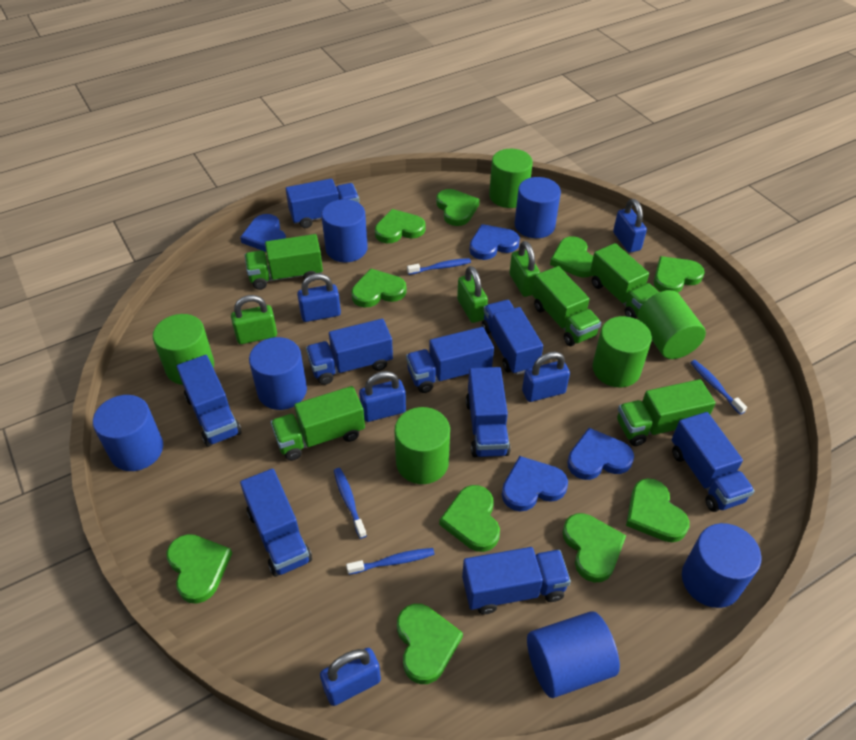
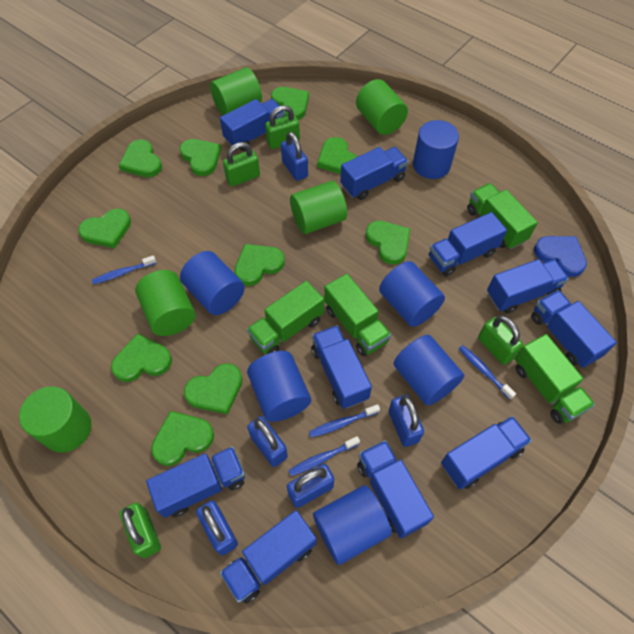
blue heart: 4 -> 1
blue truck: 9 -> 10
green padlock: 3 -> 4
green truck: 5 -> 4

